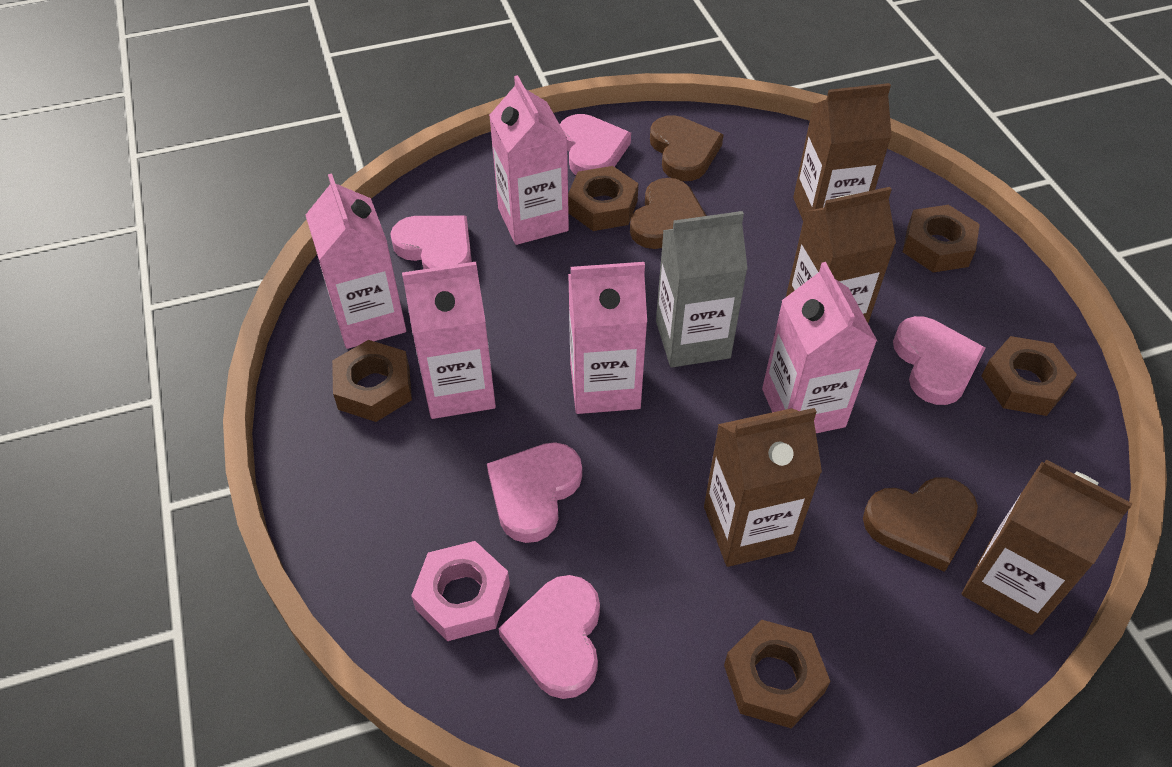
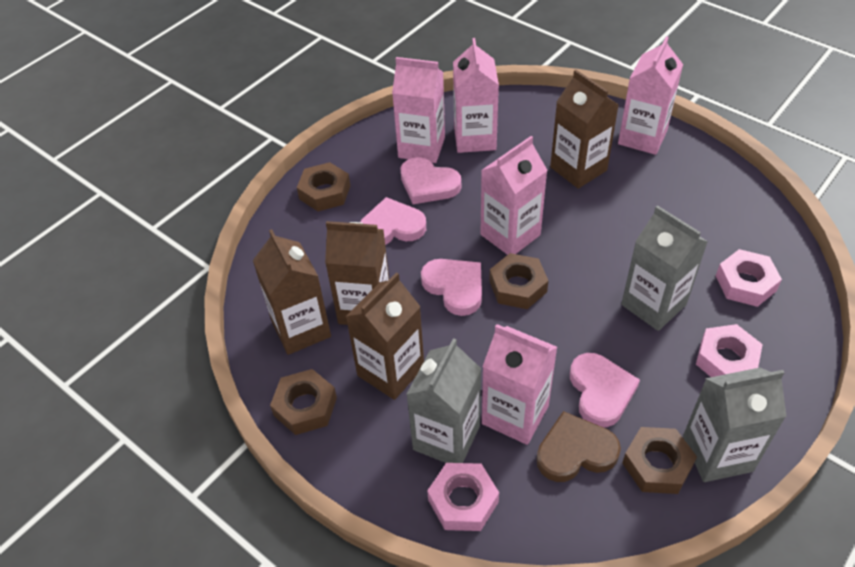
brown heart: 3 -> 1
brown nut: 5 -> 4
grey carton: 1 -> 3
pink heart: 5 -> 4
pink nut: 1 -> 3

